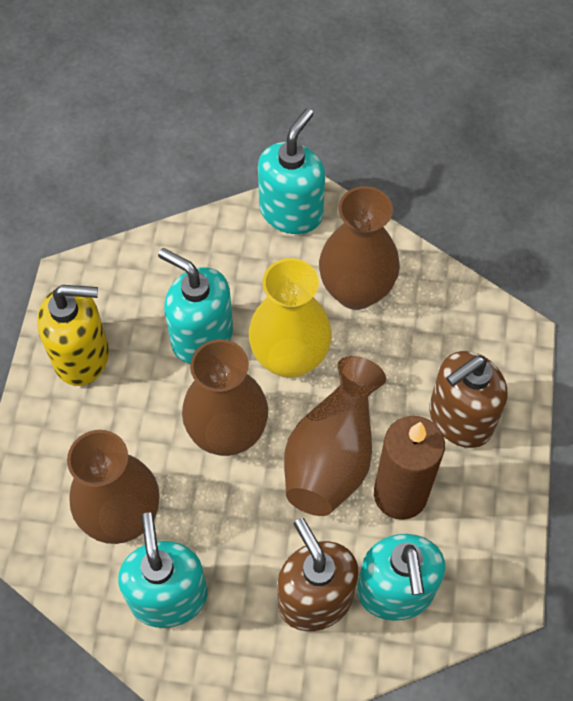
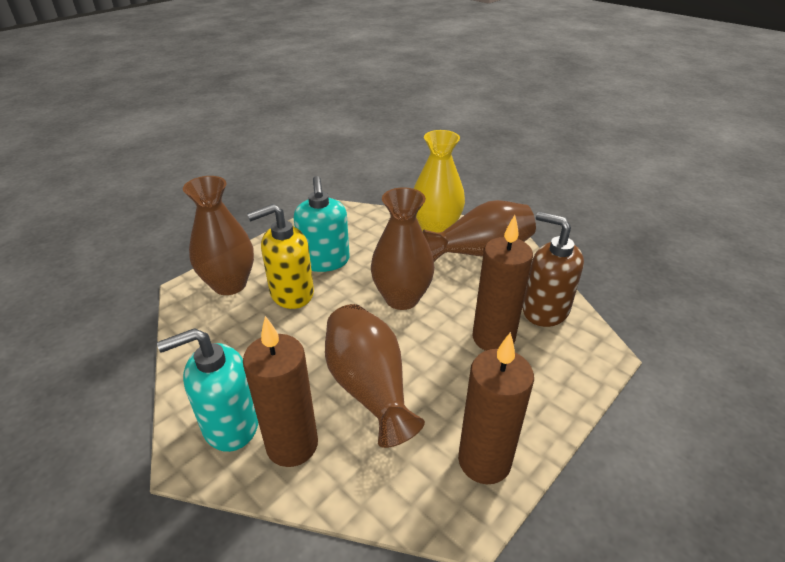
brown candle: 1 -> 3
brown soap dispenser: 2 -> 1
turquoise soap dispenser: 4 -> 2

